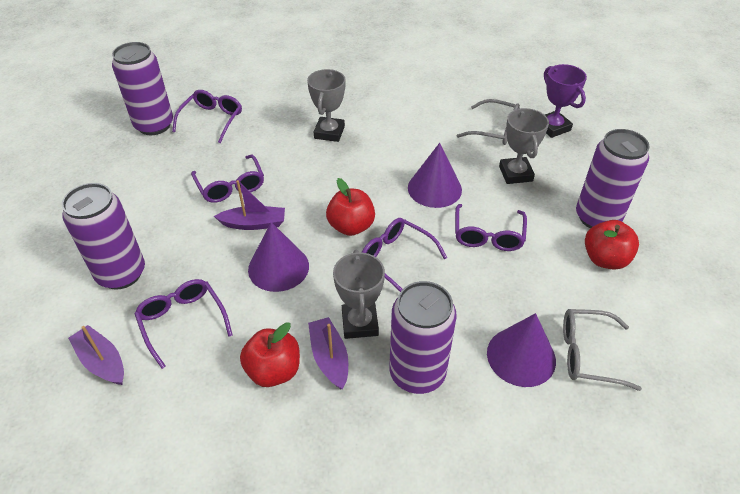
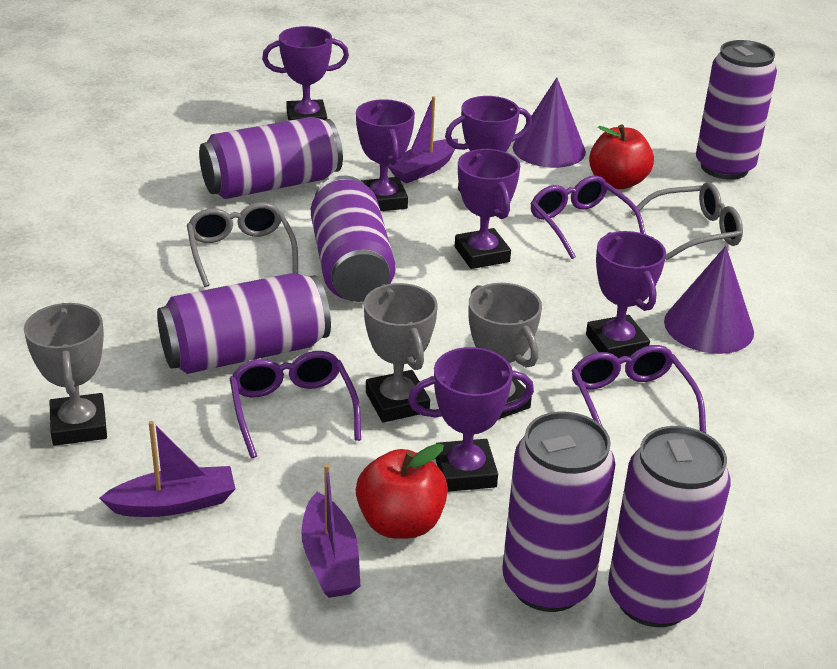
purple can: 4 -> 6
purple cone: 3 -> 2
purple glasses: 5 -> 3
purple trophy: 1 -> 6
red apple: 3 -> 2

